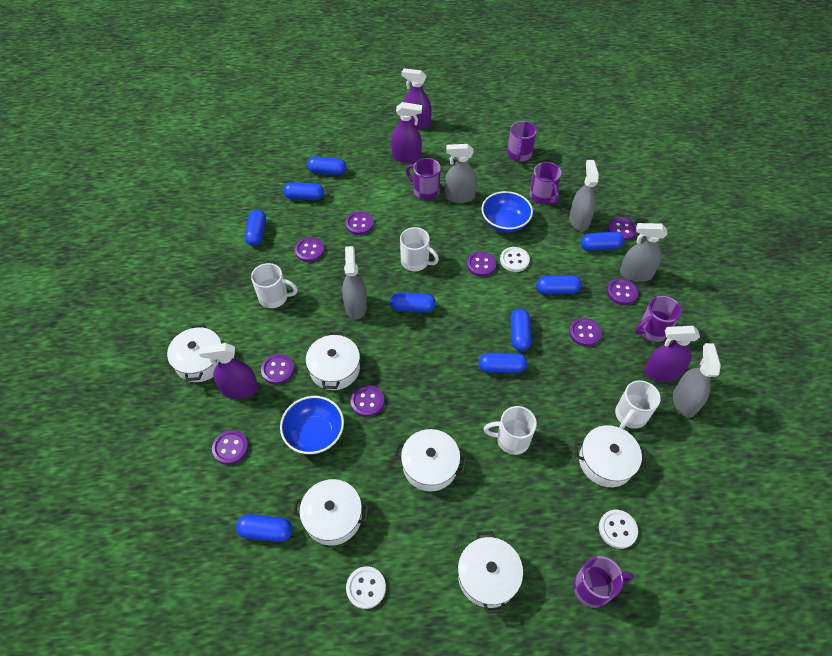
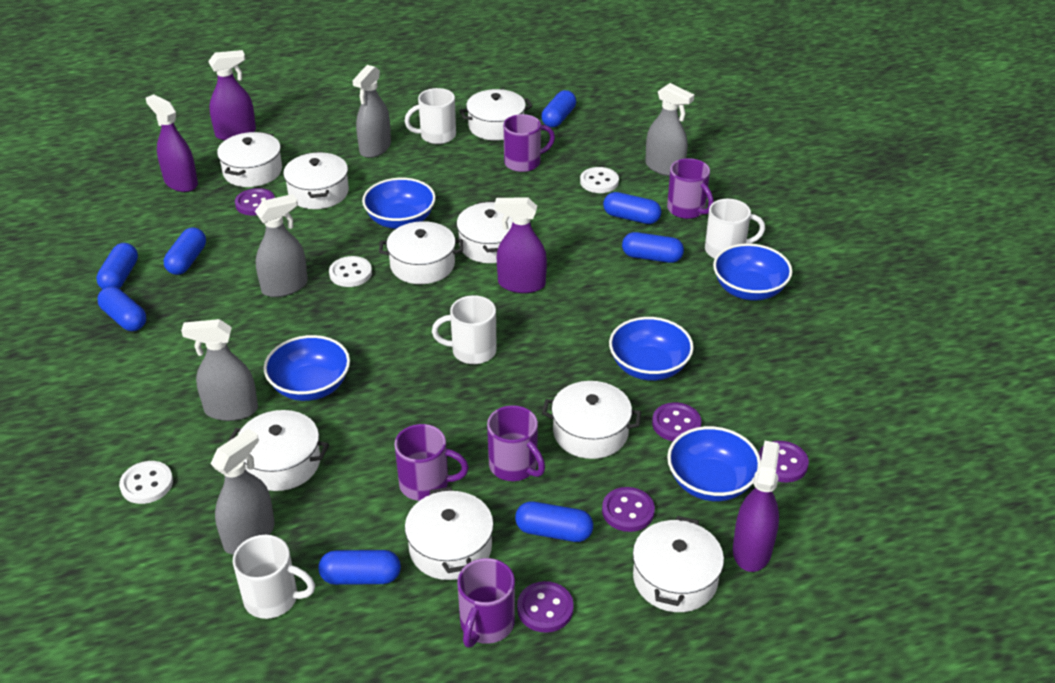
blue bowl: 2 -> 5
blue capsule: 9 -> 8
purple button: 9 -> 5
white pot: 6 -> 9

